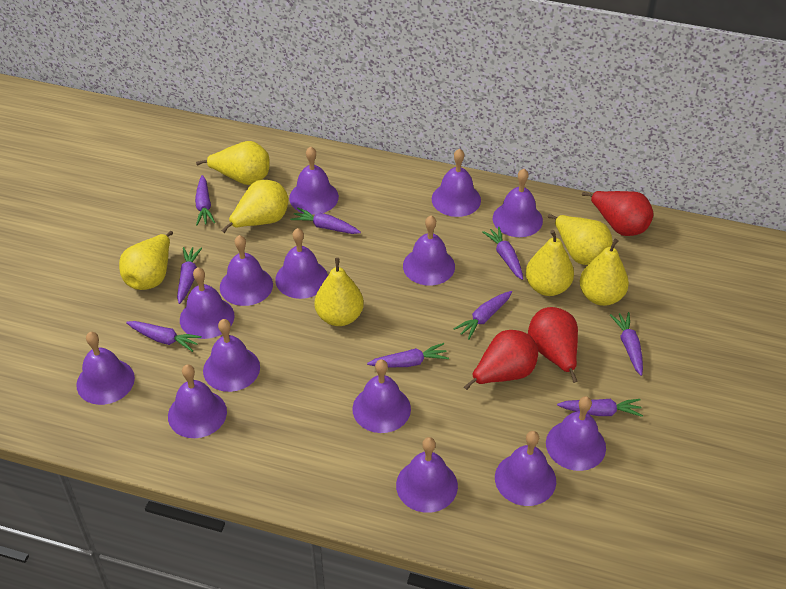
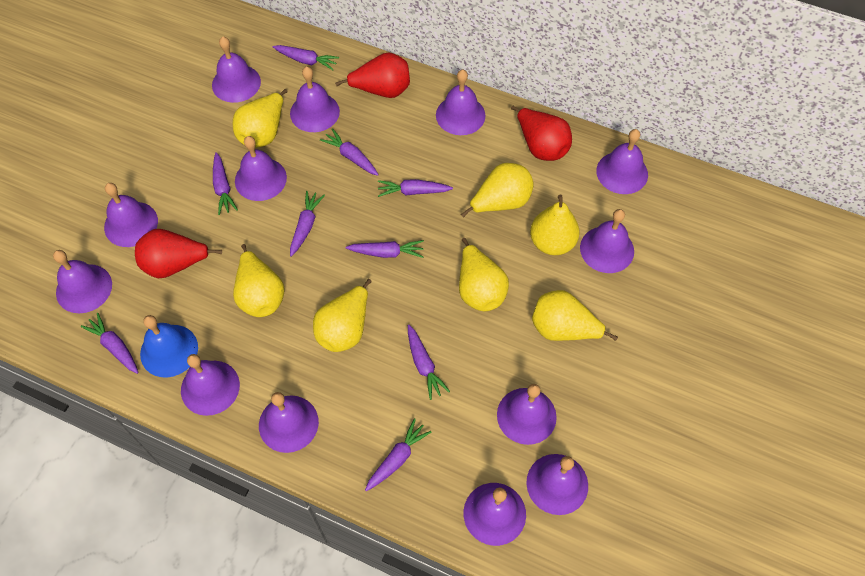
blue bell: 0 -> 1
purple bell: 14 -> 13

